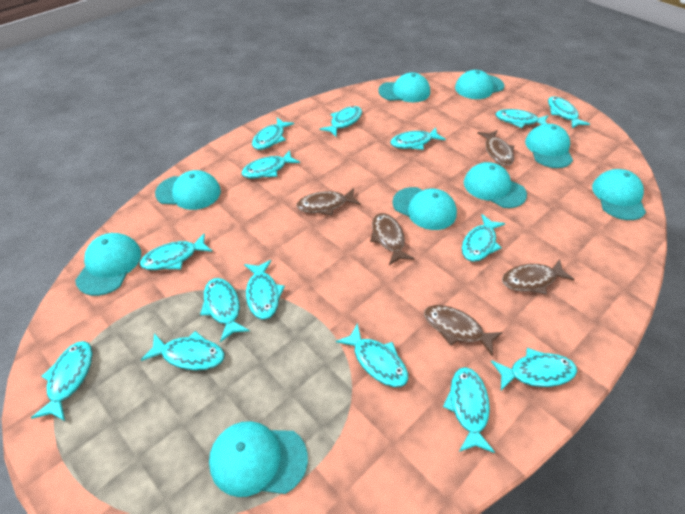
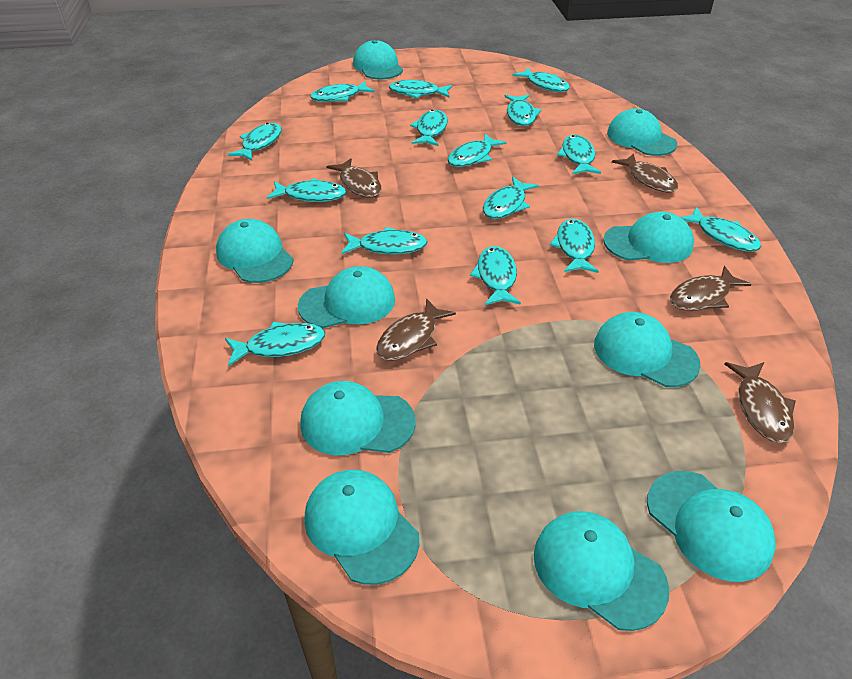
turquoise cap: 9 -> 10

